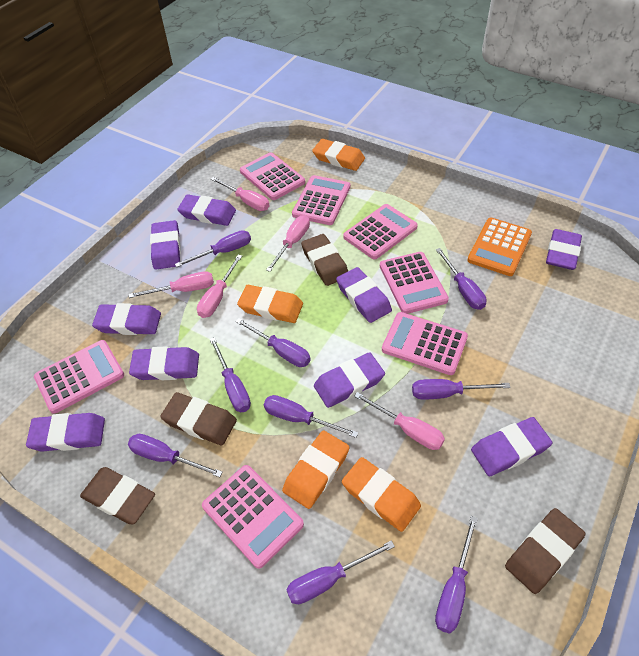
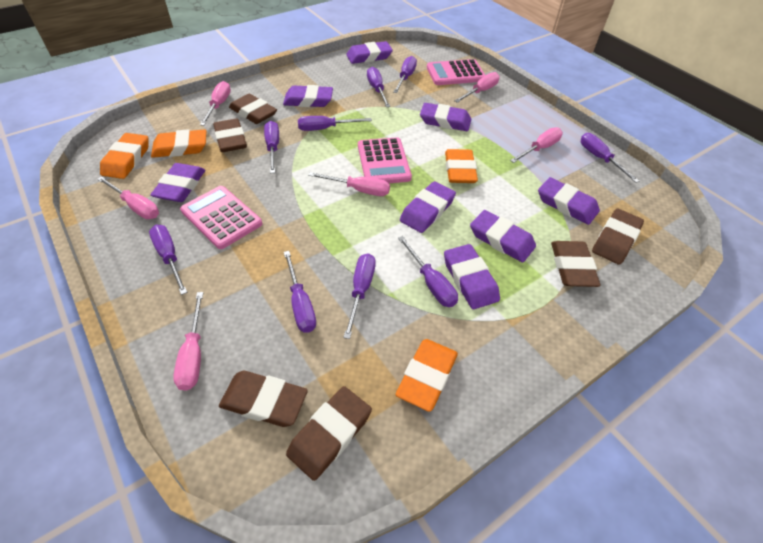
brown eraser: 4 -> 6
orange calculator: 1 -> 0
pink calculator: 7 -> 3
pink screwdriver: 5 -> 6
purple eraser: 9 -> 8

